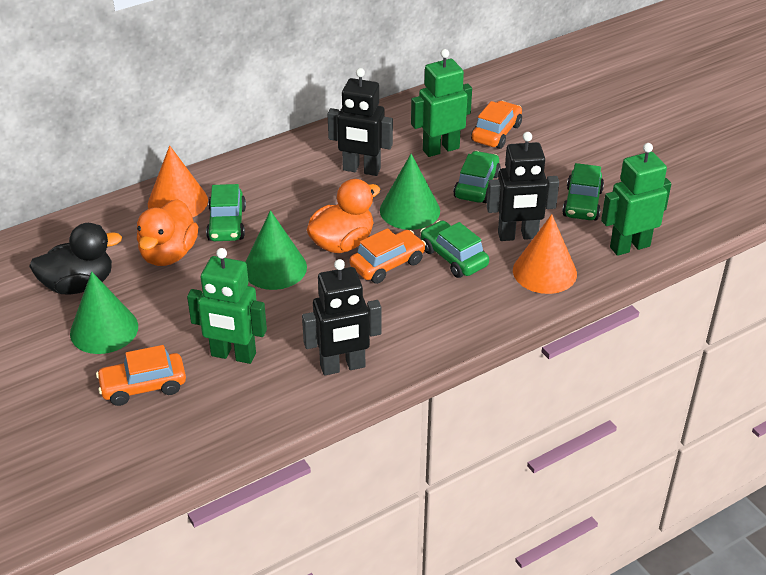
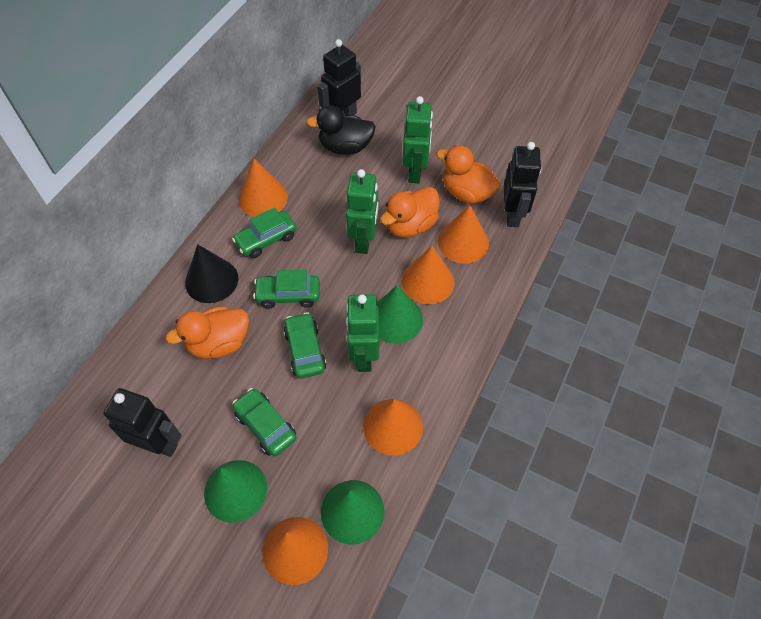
black cone: 0 -> 1
orange car: 3 -> 0
orange cone: 2 -> 5
orange duck: 2 -> 3

